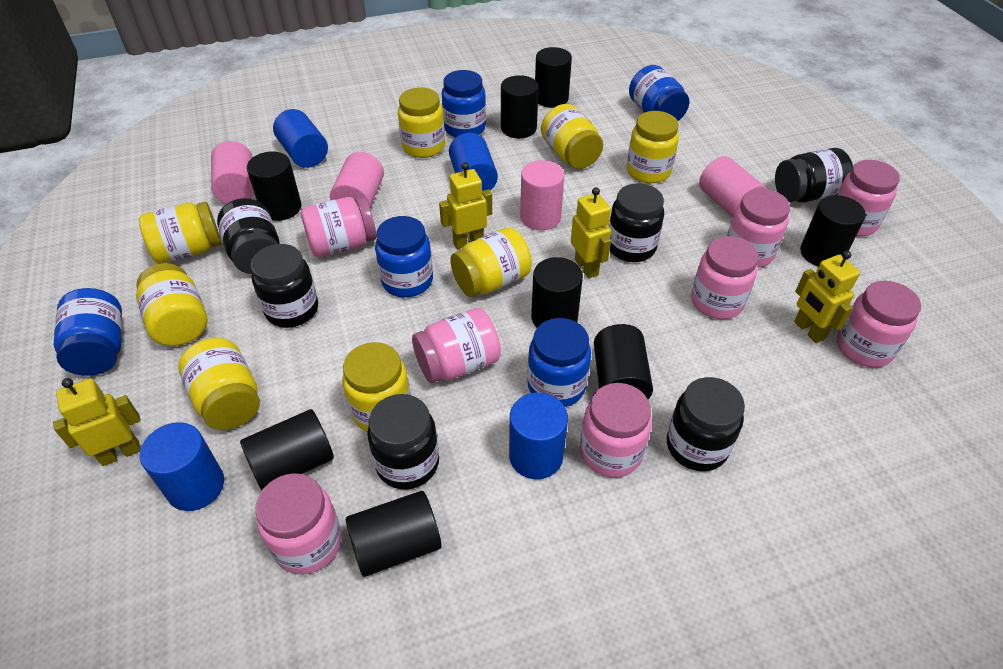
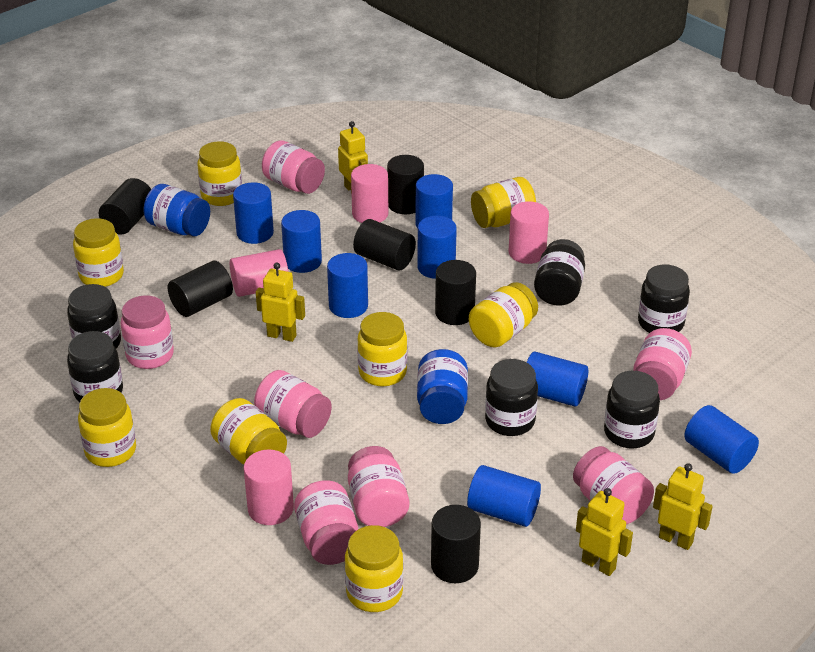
black cylinder: 8 -> 6
blue cylinder: 4 -> 8
blue jar: 5 -> 2
pink jar: 8 -> 7

